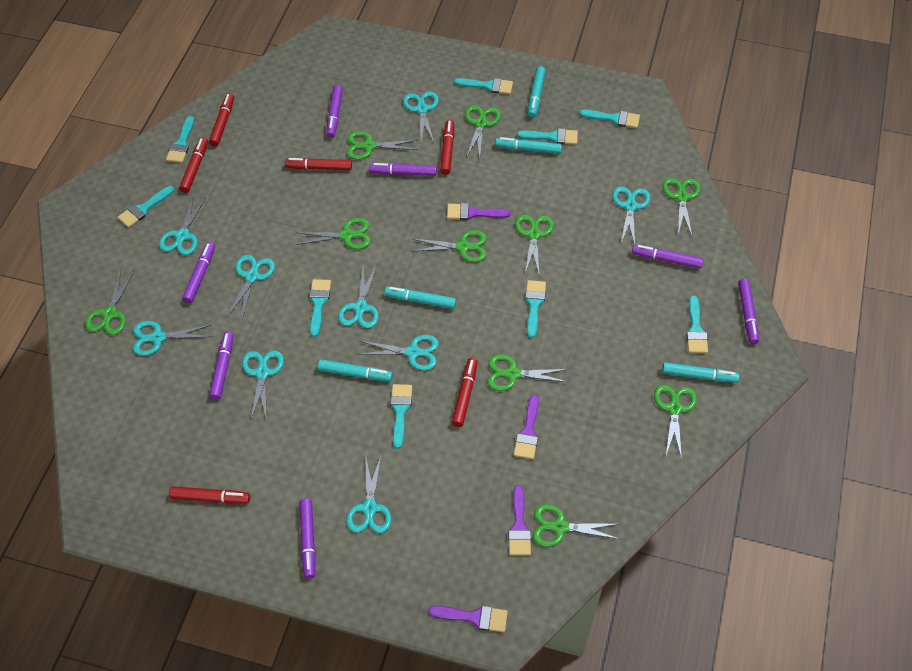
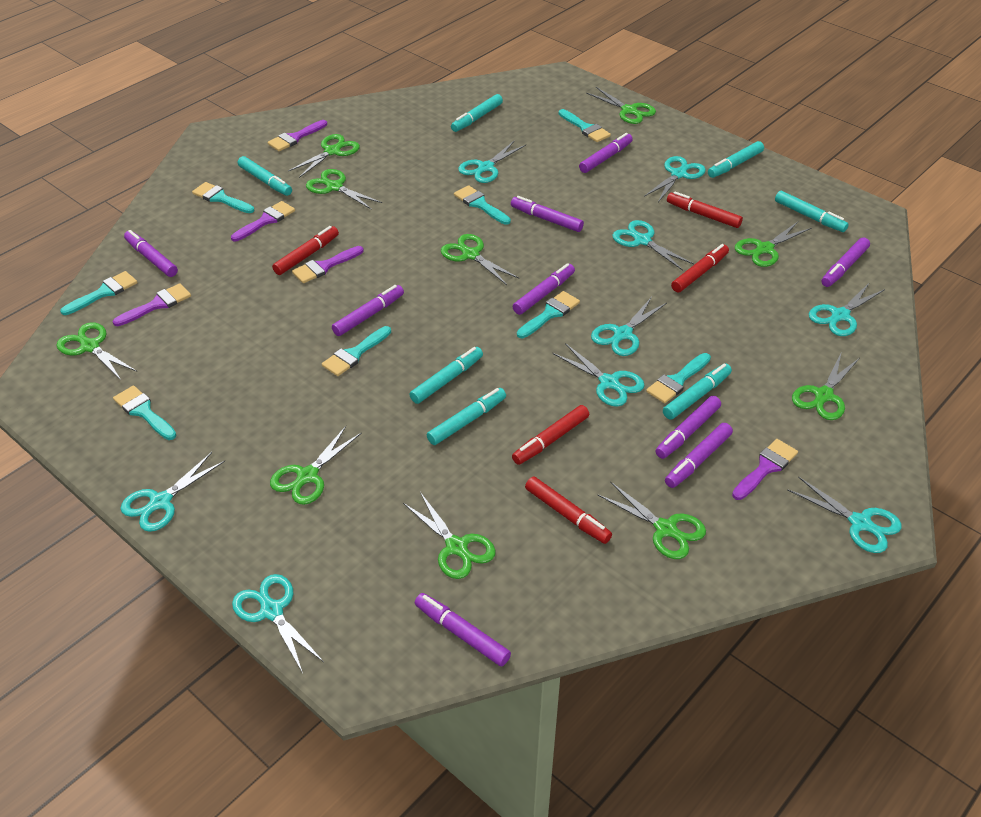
purple brush: 4 -> 5
purple marker: 7 -> 9
red marker: 6 -> 5
turquoise brush: 9 -> 8
turquoise marker: 5 -> 7

